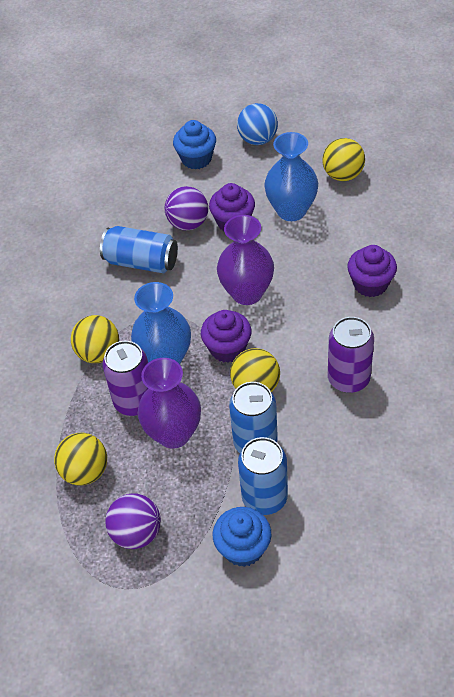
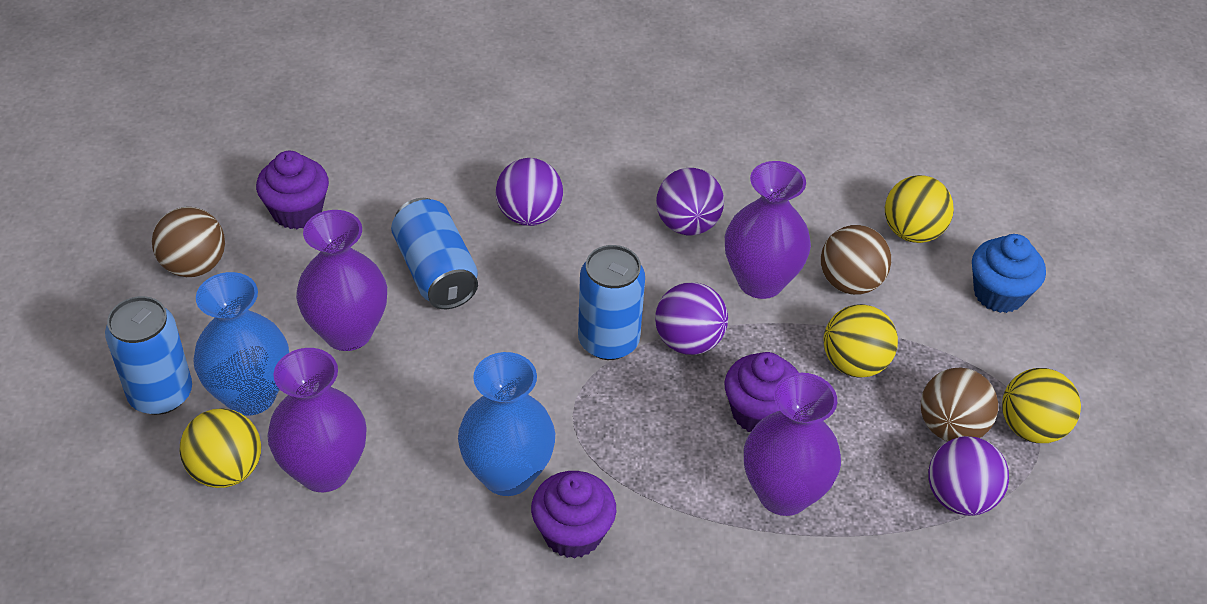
blue ball: 1 -> 0
blue cupcake: 2 -> 1
brown ball: 0 -> 3
purple ball: 2 -> 4
purple can: 2 -> 0
purple vase: 2 -> 4

